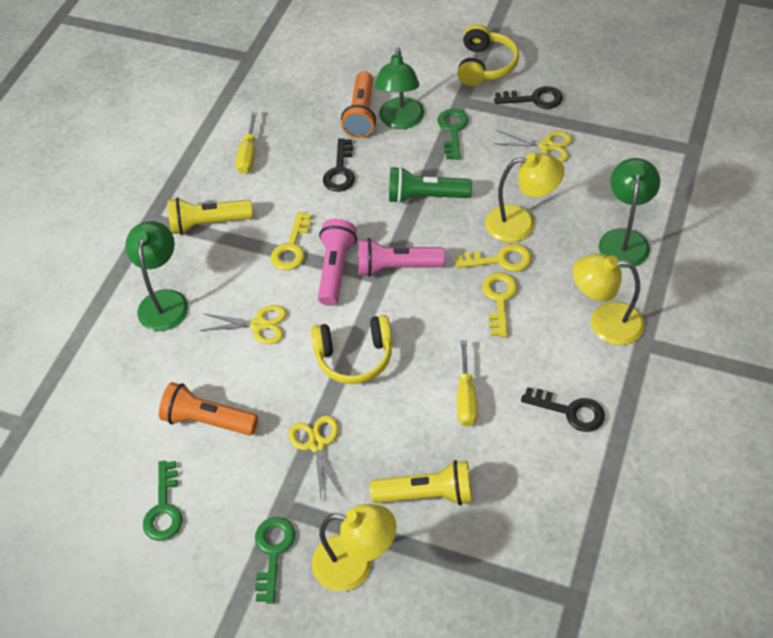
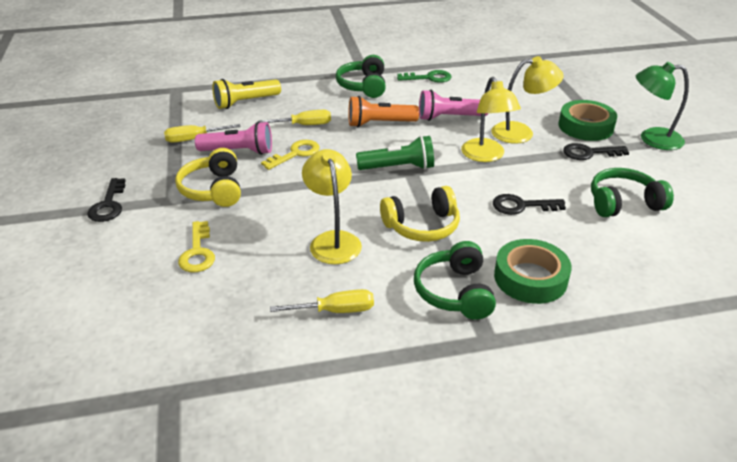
green headphones: 0 -> 3
green key: 3 -> 1
green lamp: 3 -> 1
green tape: 0 -> 2
orange flashlight: 2 -> 1
yellow flashlight: 2 -> 1
yellow key: 3 -> 2
yellow scissors: 3 -> 0
yellow screwdriver: 2 -> 3

